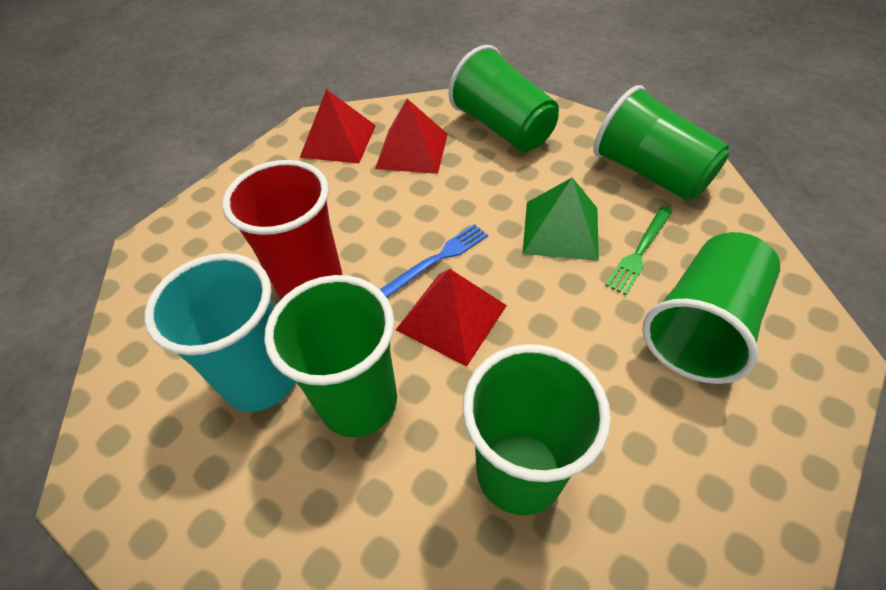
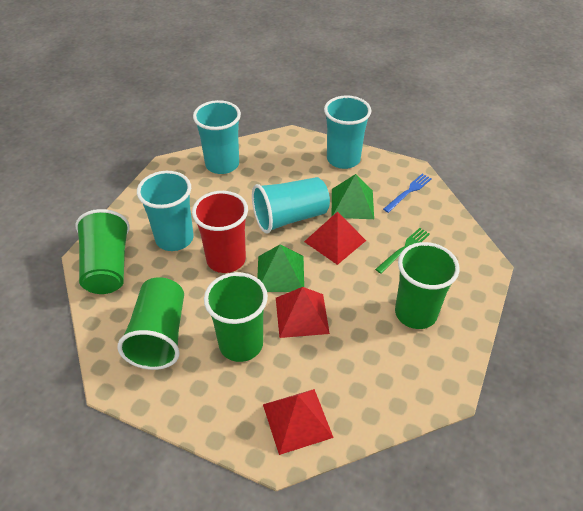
green cup: 5 -> 4
green pyramid: 1 -> 2
turquoise cup: 1 -> 4

